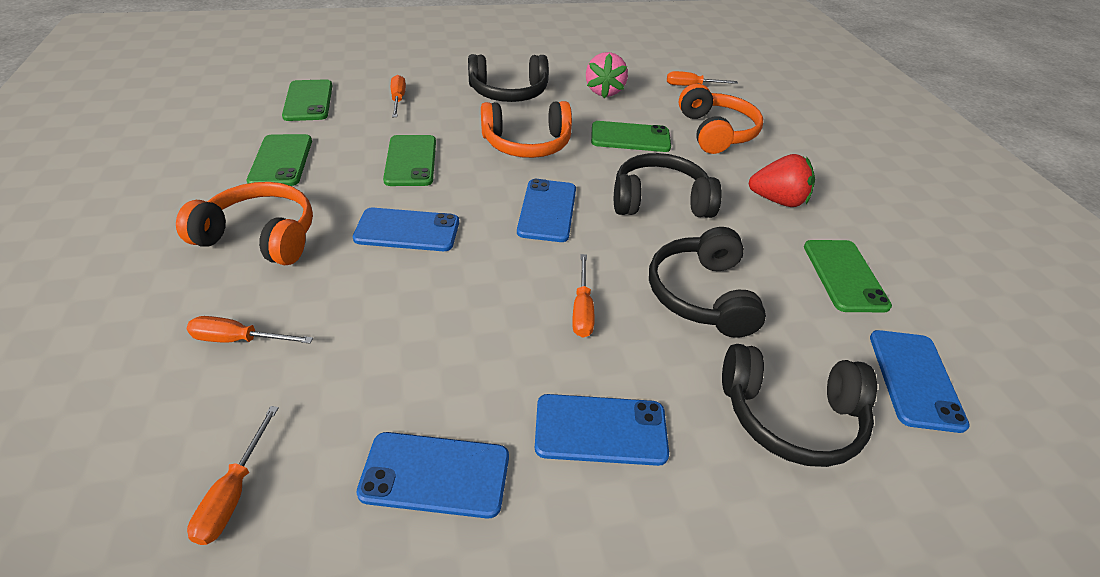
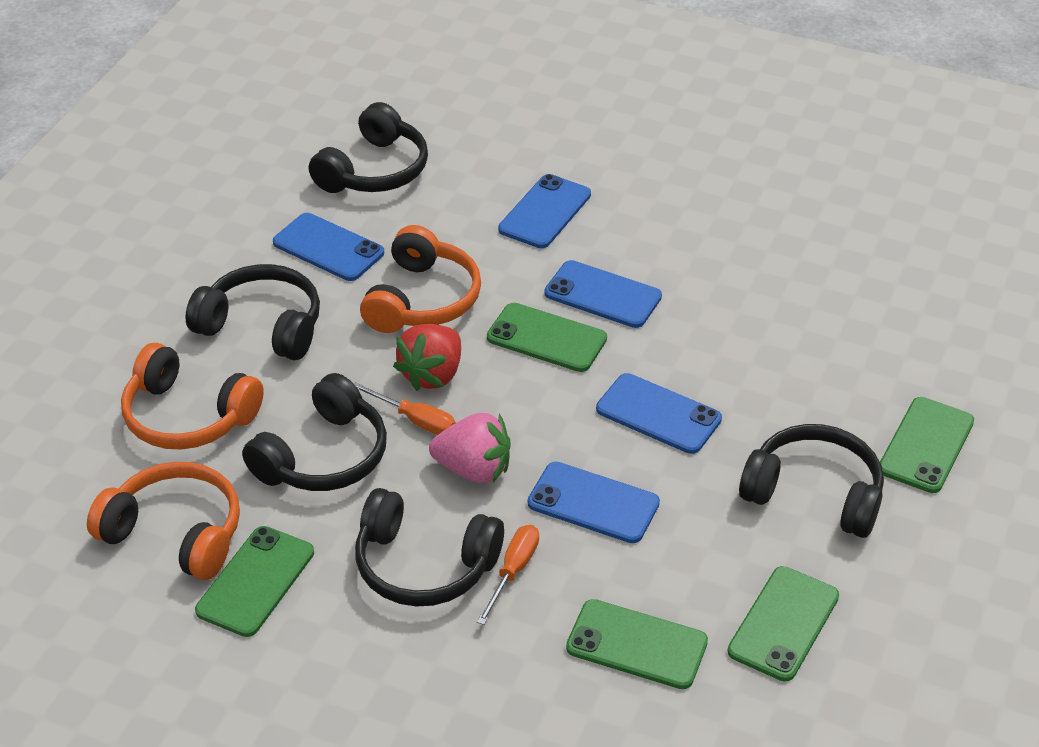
black headphones: 4 -> 5
orange screwdriver: 5 -> 2

